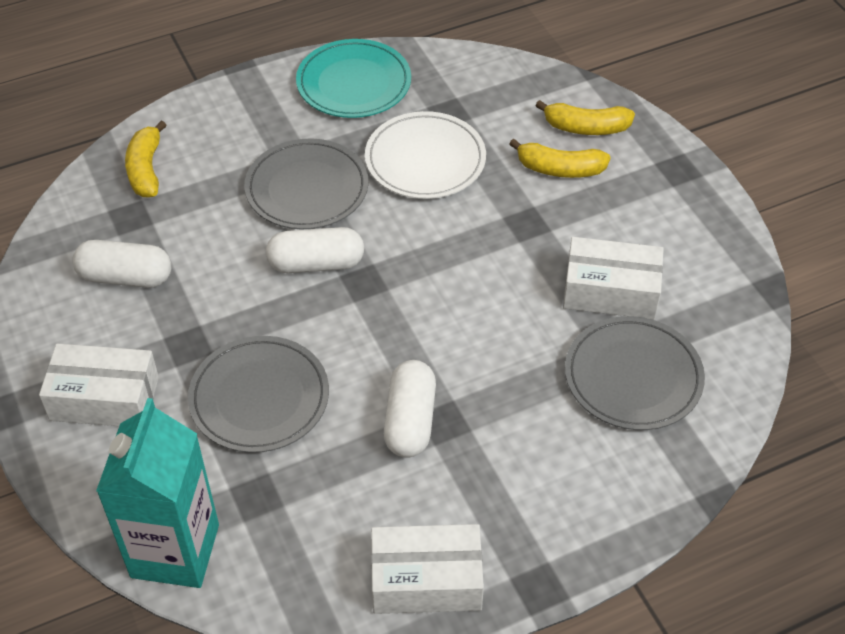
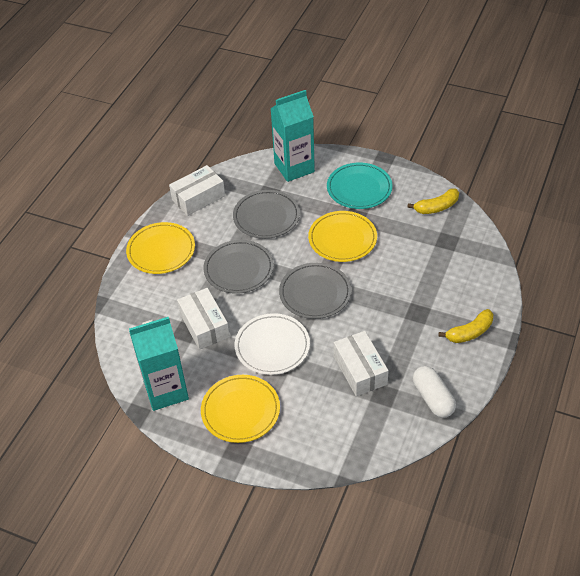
turquoise carton: 1 -> 2
white capsule: 3 -> 1
yellow banana: 3 -> 2
yellow plate: 0 -> 3

